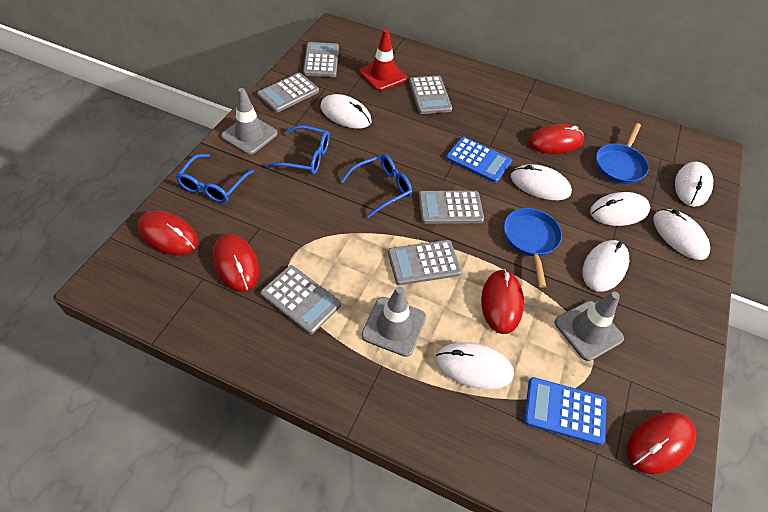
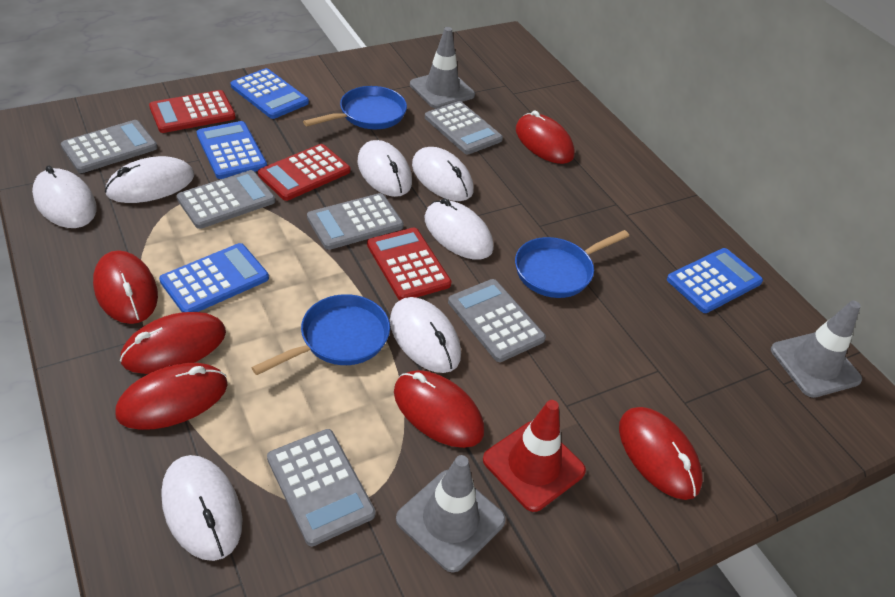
blue calculator: 2 -> 4
blue glasses: 3 -> 0
blue pan: 2 -> 3
red calculator: 0 -> 3
red mouse: 5 -> 6

